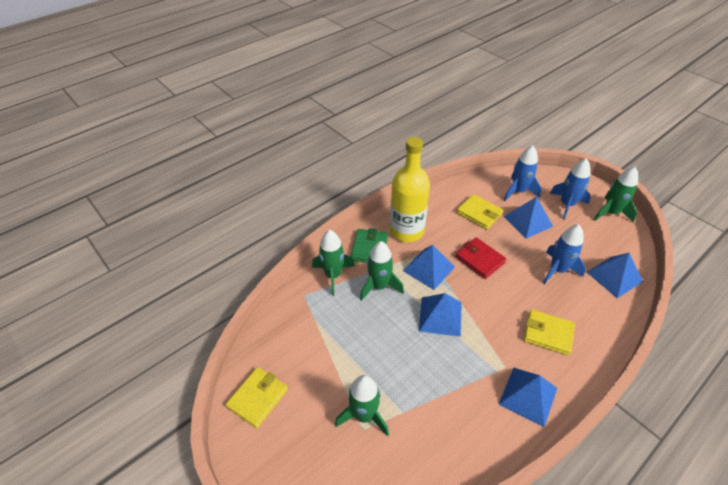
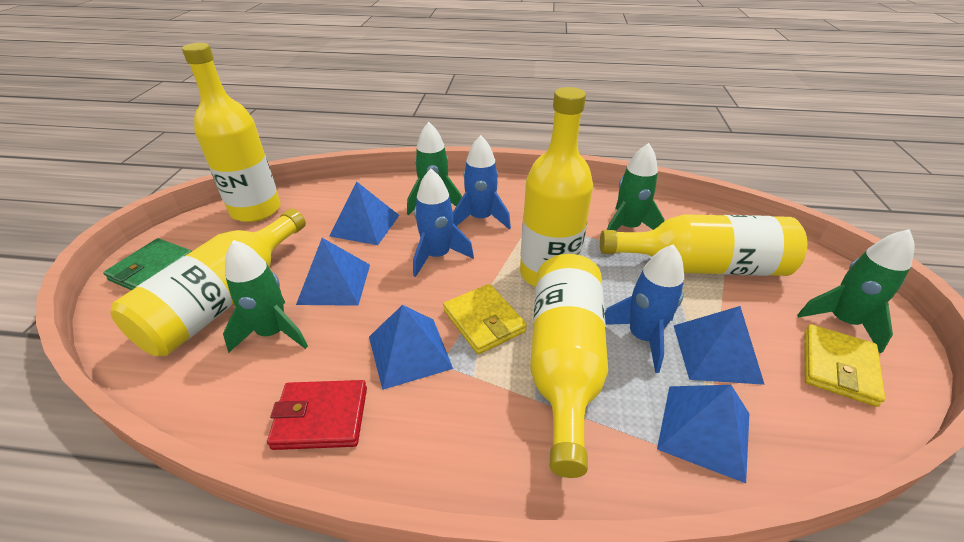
yellow bottle: 1 -> 5
yellow wallet: 3 -> 2

